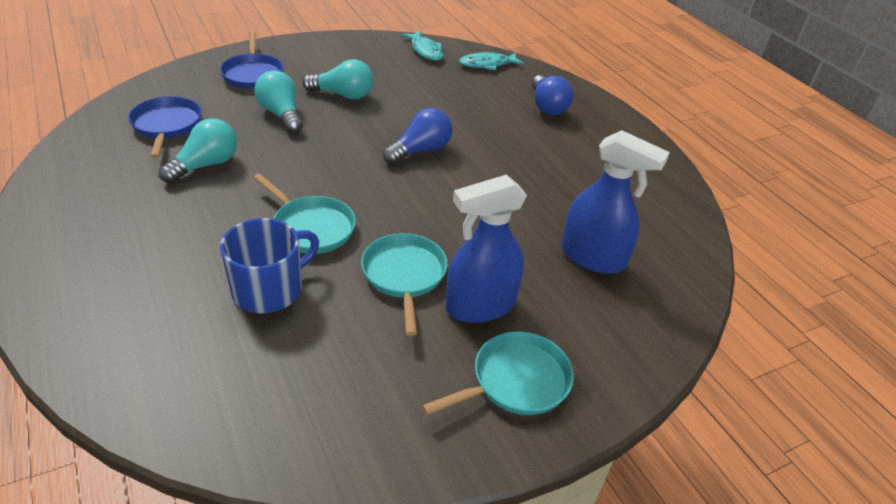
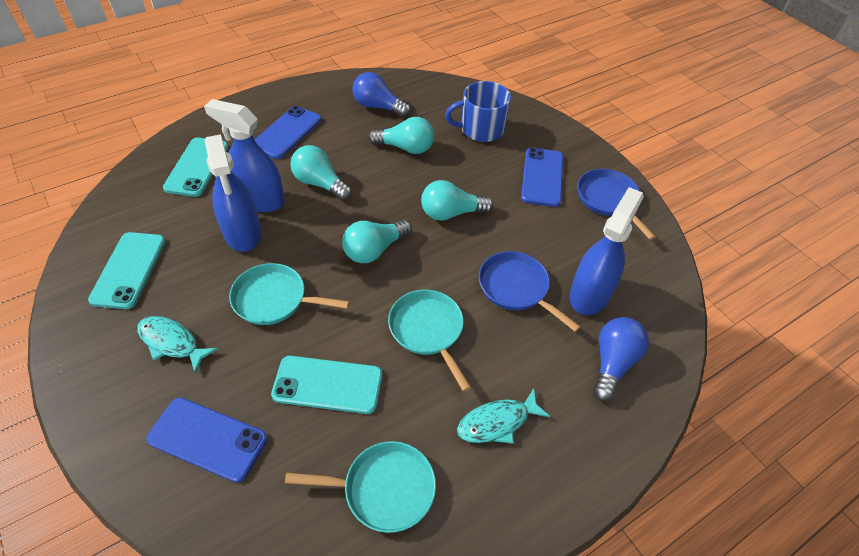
blue phone: 0 -> 3
blue spray bottle: 2 -> 3
turquoise light bulb: 3 -> 4
turquoise phone: 0 -> 3

